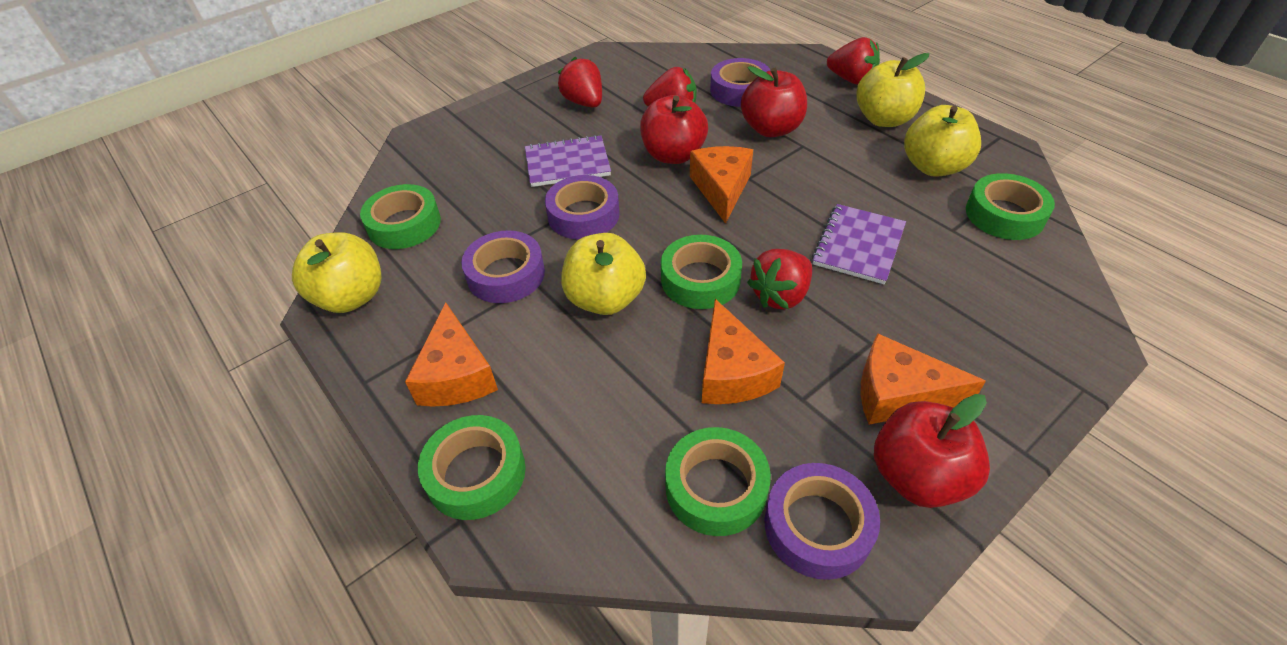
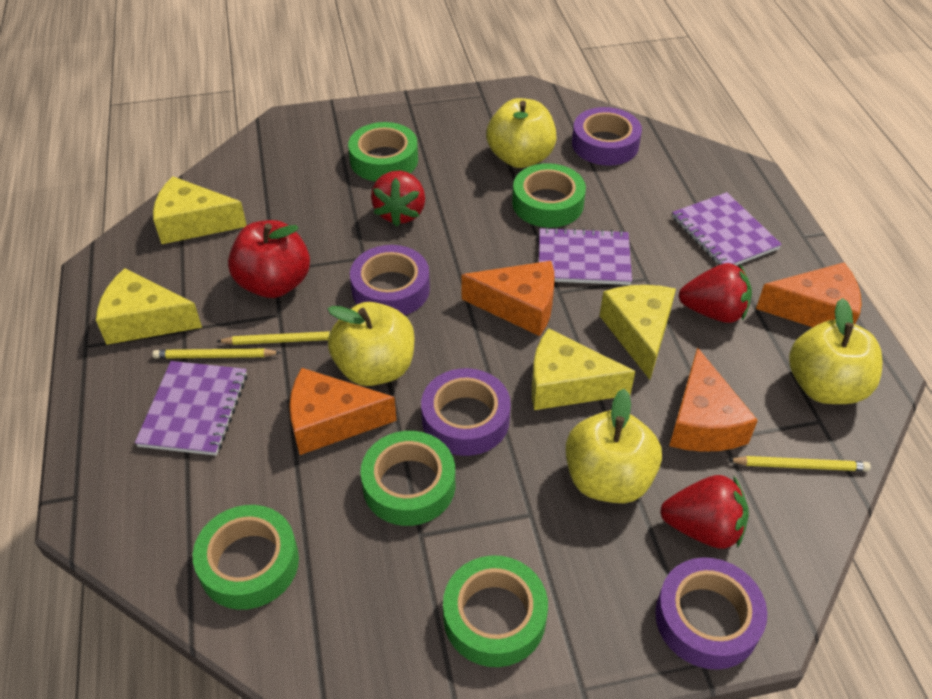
purple notebook: 2 -> 3
red apple: 3 -> 1
red strawberry: 4 -> 3
yellow cheese: 0 -> 4
yellow pencil: 0 -> 3

